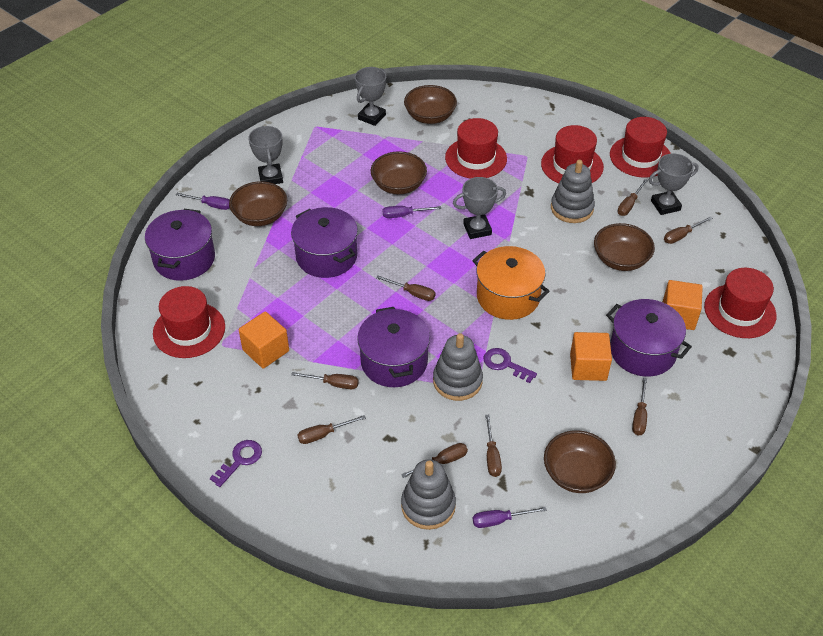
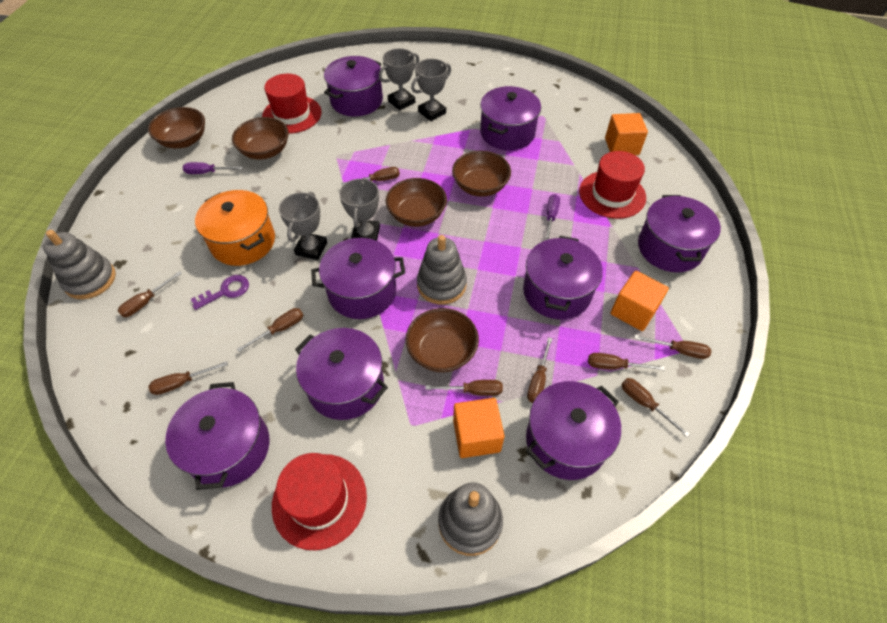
brown screwdriver: 8 -> 9
purple key: 2 -> 1
purple pot: 4 -> 8
purple screwdriver: 3 -> 2
red hat: 5 -> 3

